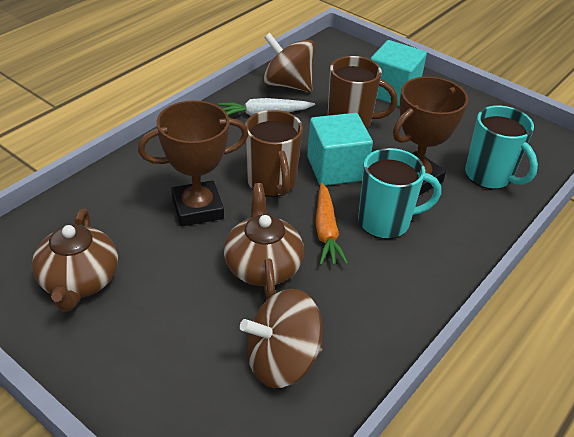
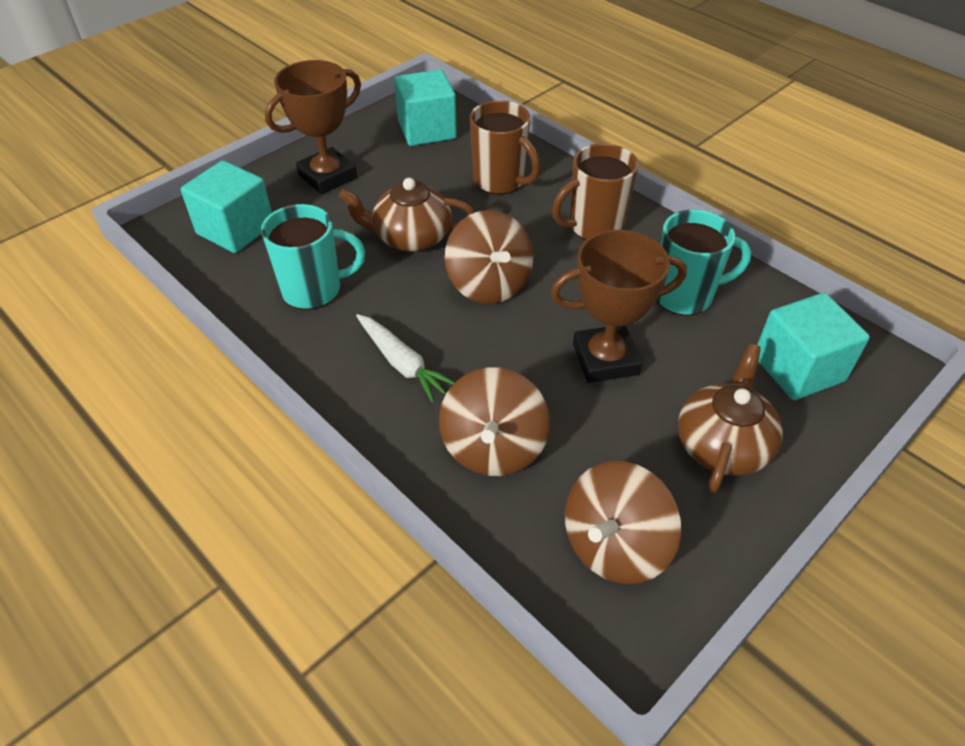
brown spinning top: 2 -> 3
orange carrot: 1 -> 0
turquoise cube: 2 -> 3

